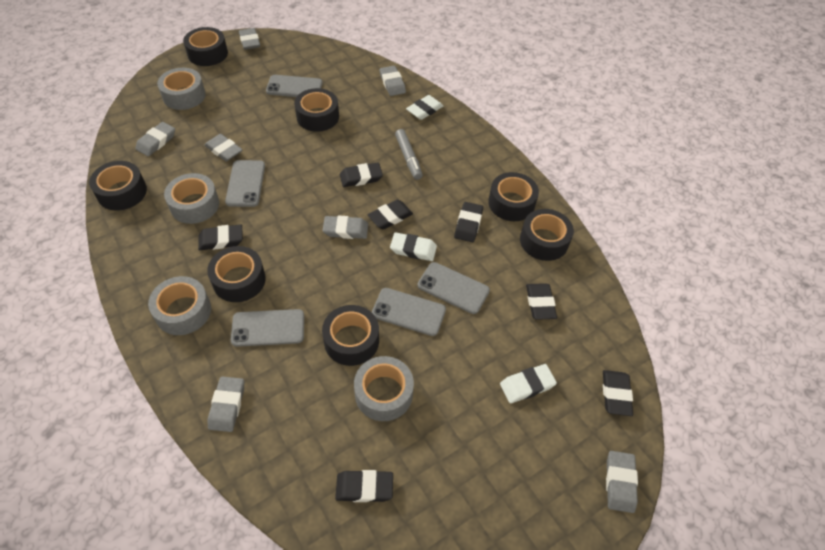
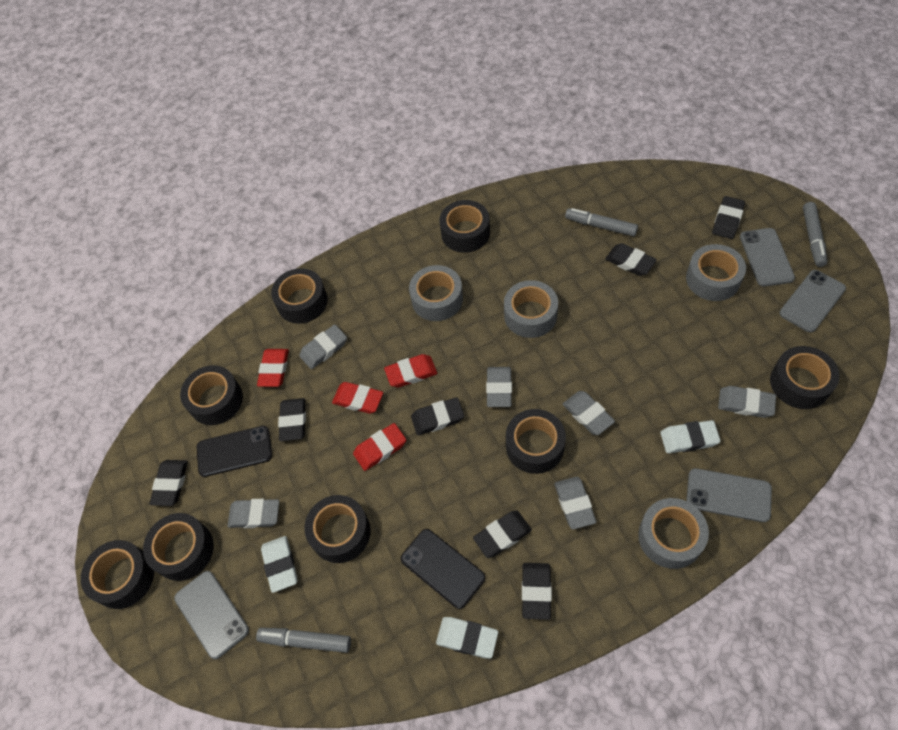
black phone: 0 -> 2
black tape: 7 -> 8
grey eraser: 7 -> 6
grey marker: 1 -> 3
grey phone: 5 -> 4
red eraser: 0 -> 4

